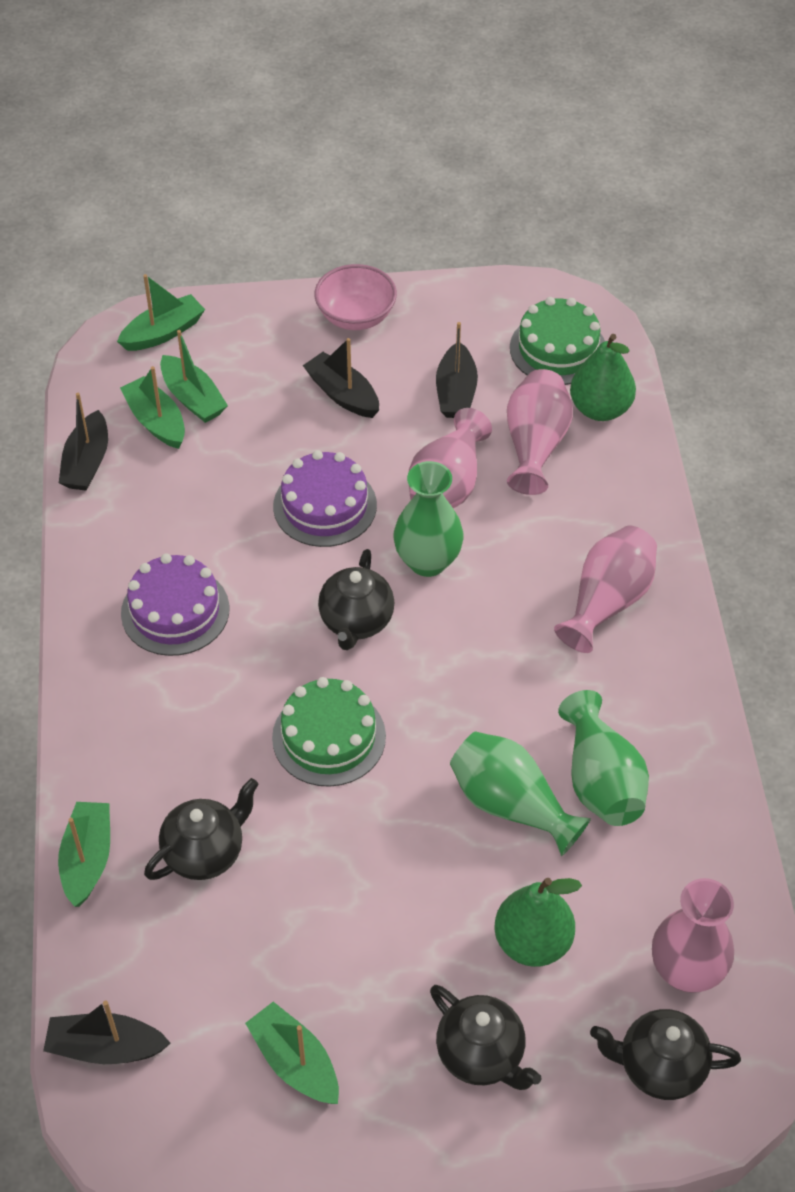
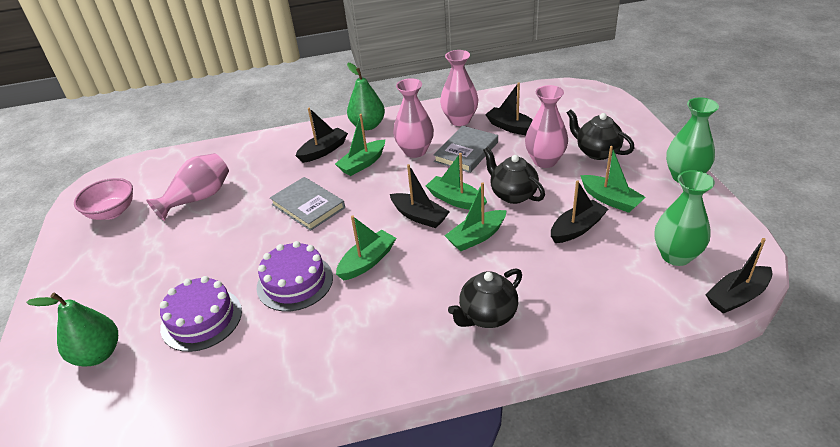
black boat: 4 -> 5
black teapot: 4 -> 3
green cake: 2 -> 0
green vase: 3 -> 2
grey book: 0 -> 2

